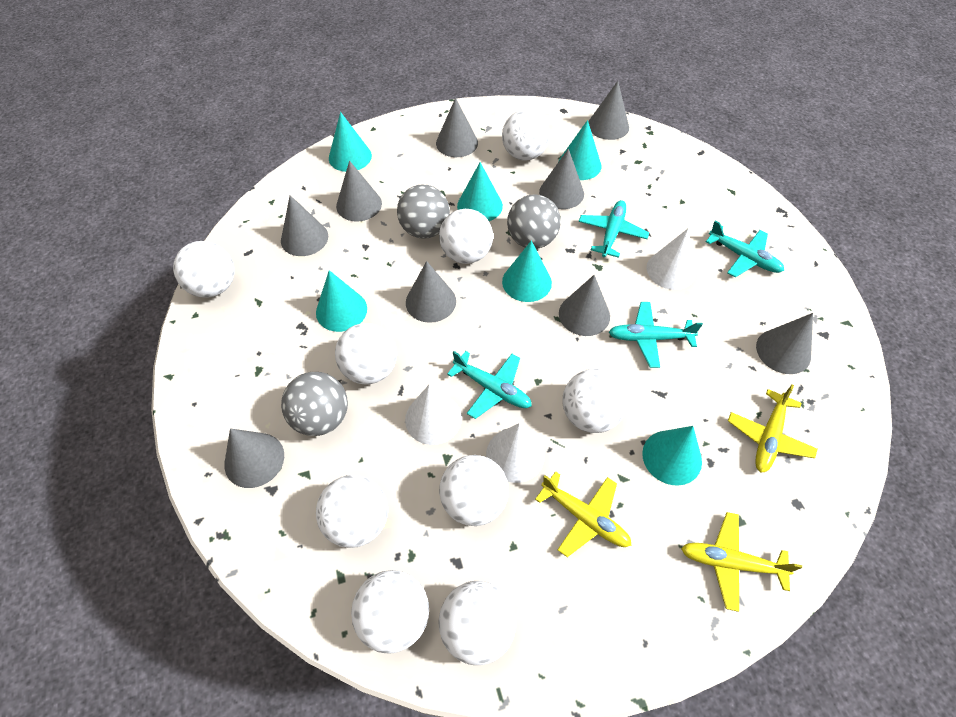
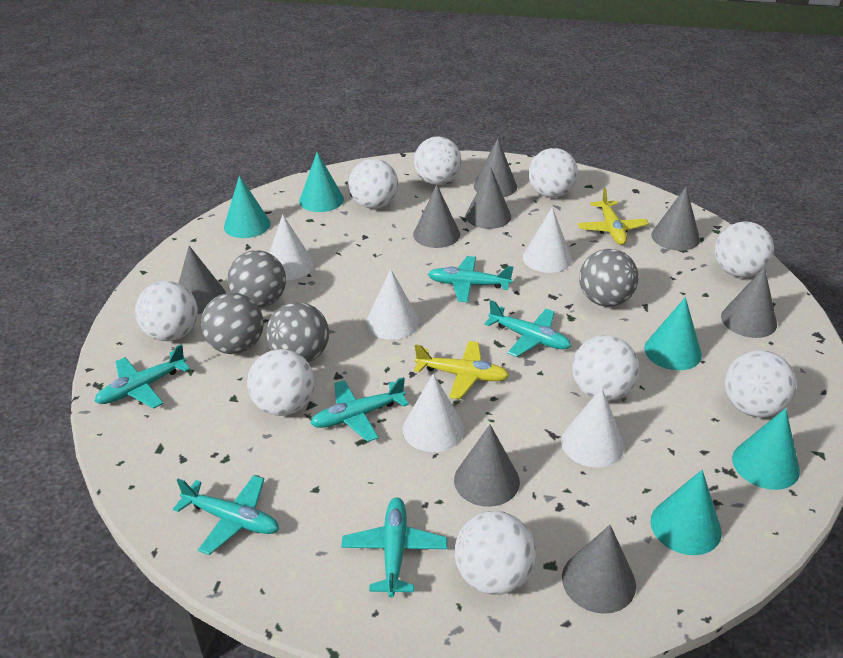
grey ball: 3 -> 4
grey cone: 9 -> 8
turquoise cone: 6 -> 5
turquoise plane: 4 -> 6
white cone: 3 -> 5
yellow plane: 3 -> 2

